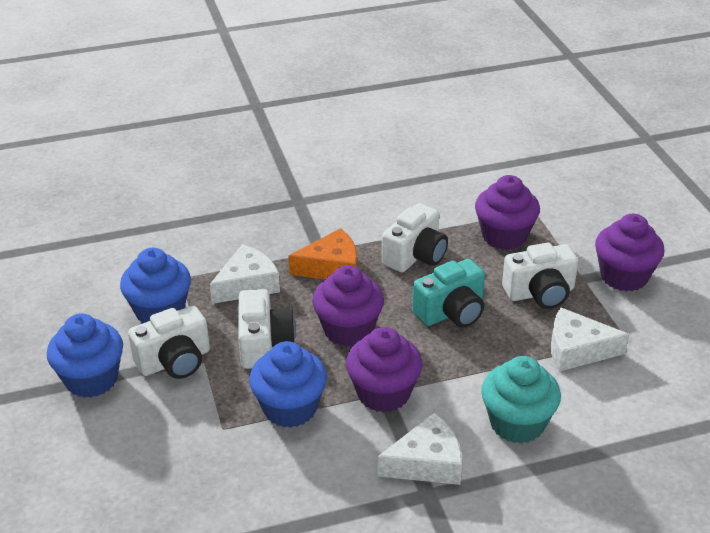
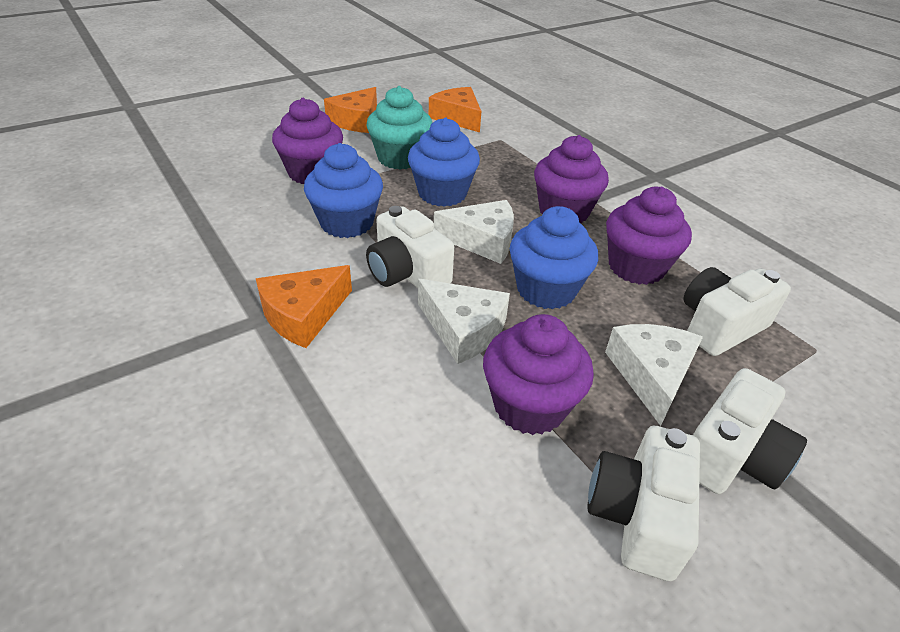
orange cheese: 1 -> 3
turquoise camera: 1 -> 0

